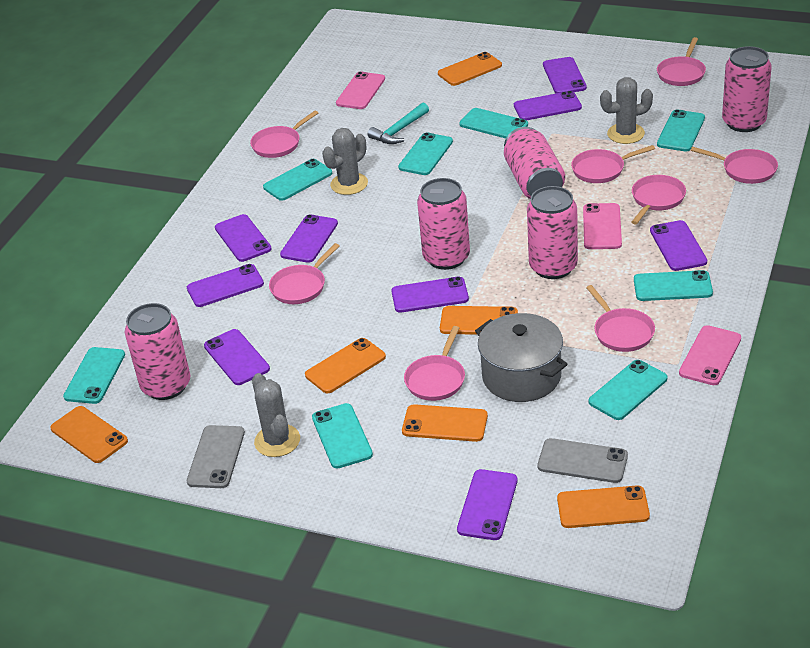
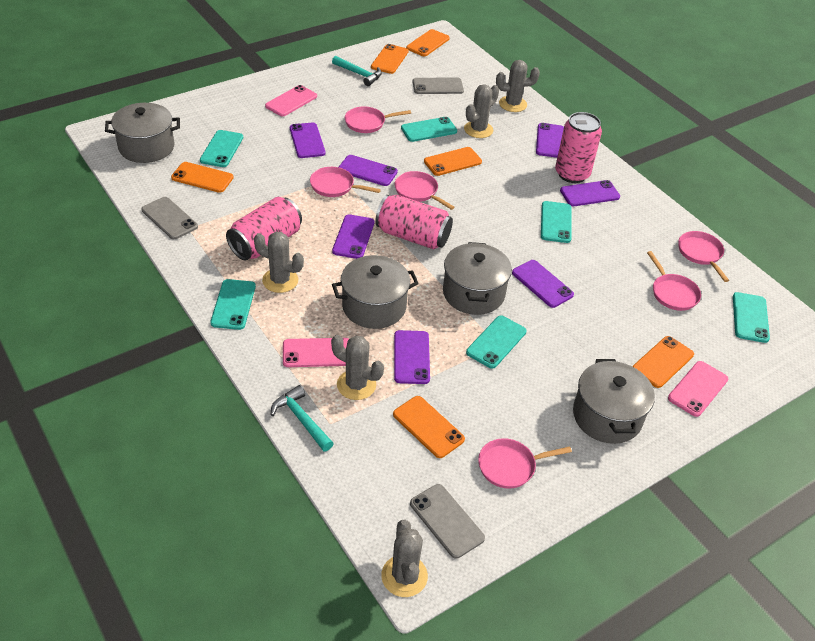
grey cactus: 3 -> 5
grey phone: 2 -> 3
grey pot: 1 -> 4
pink can: 5 -> 3
pink pan: 8 -> 6
purple phone: 9 -> 7
turquoise hammer: 1 -> 2
turquoise phone: 8 -> 6

